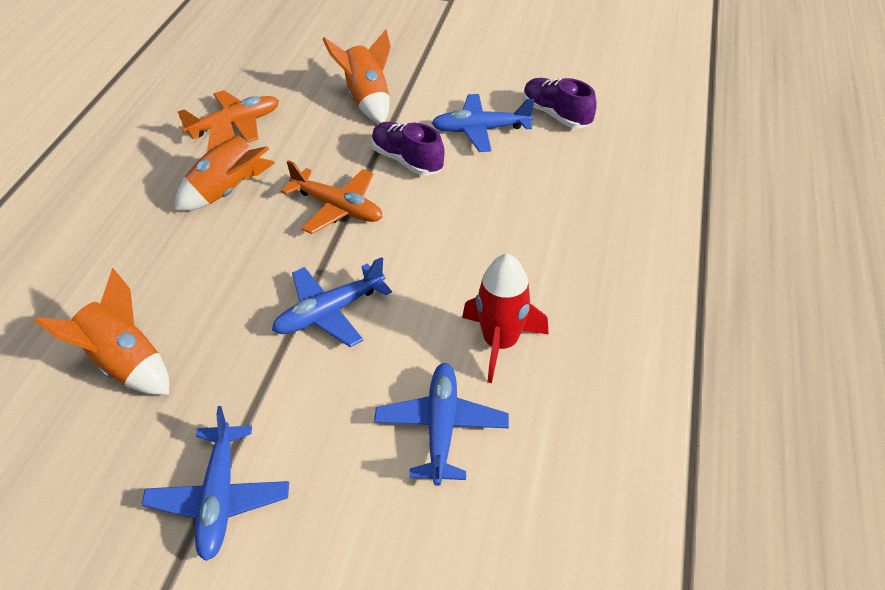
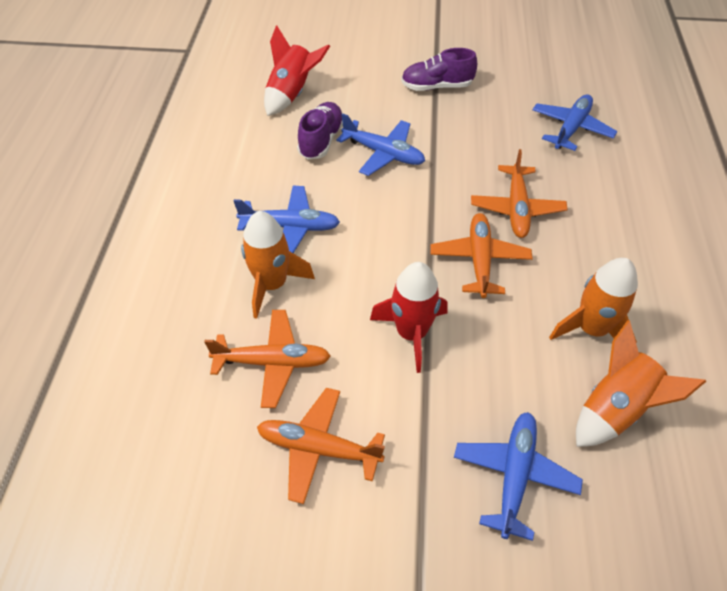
orange plane: 2 -> 4
red rocket: 1 -> 2

